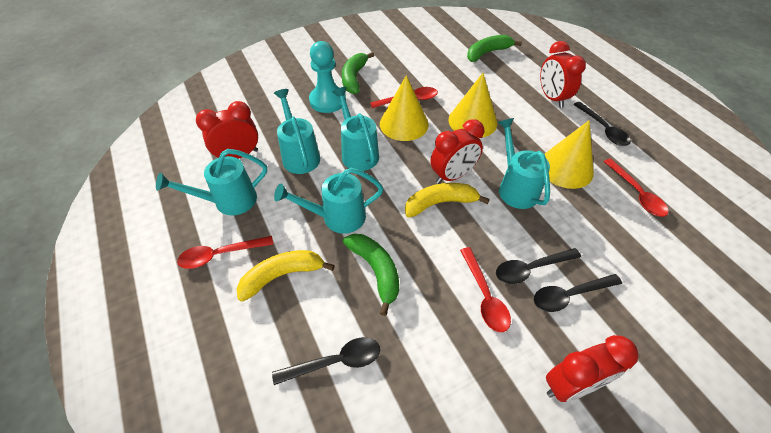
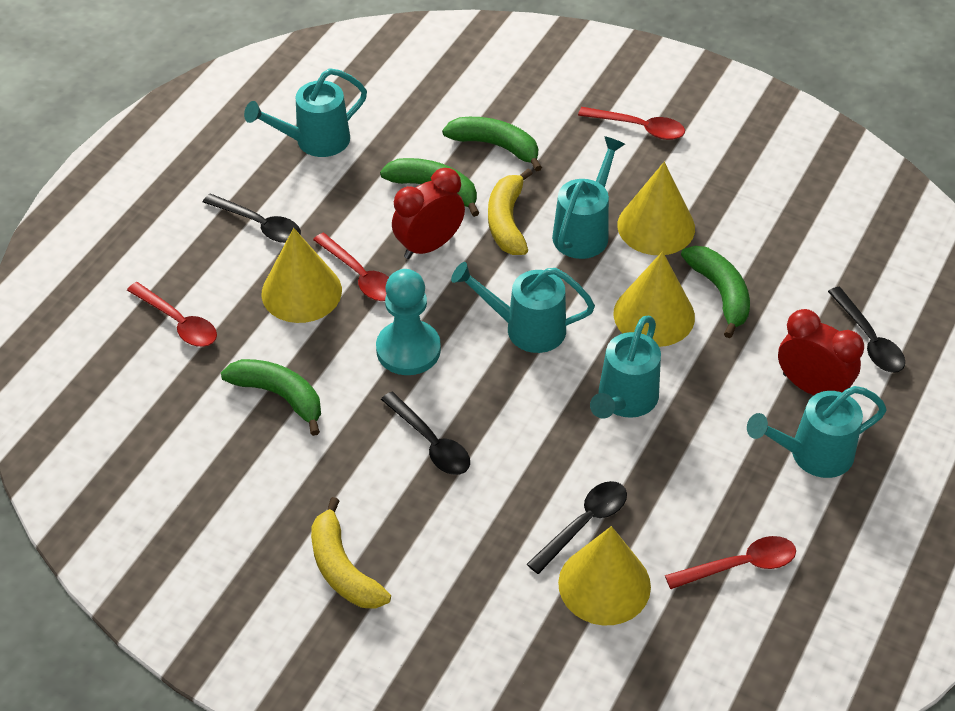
green banana: 3 -> 4
red clock: 4 -> 2
yellow cone: 3 -> 4

